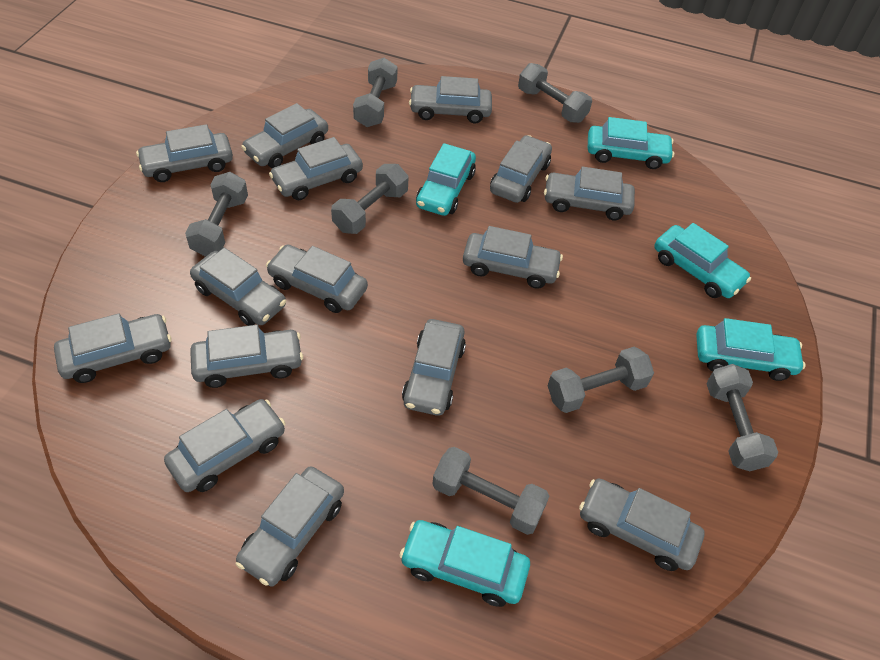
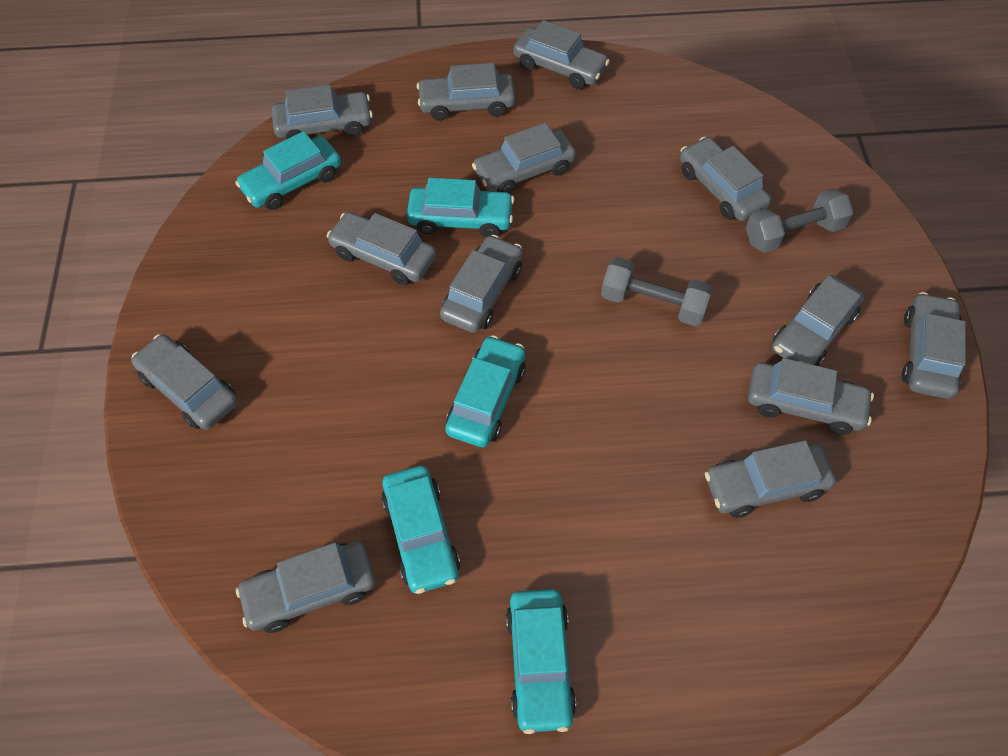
grey car: 15 -> 13
grey dumbbell: 7 -> 2

